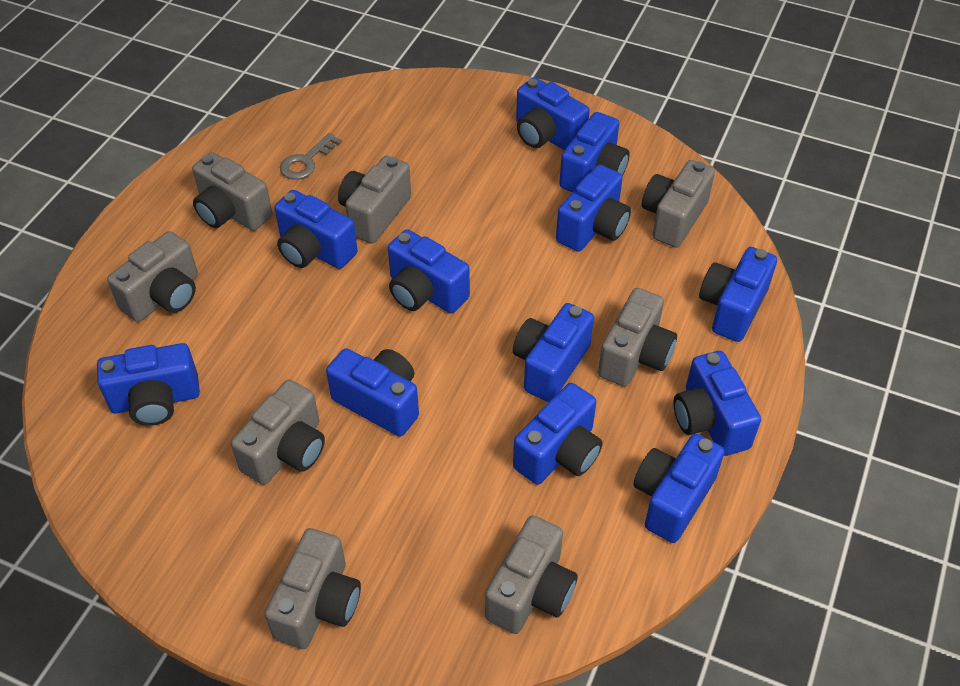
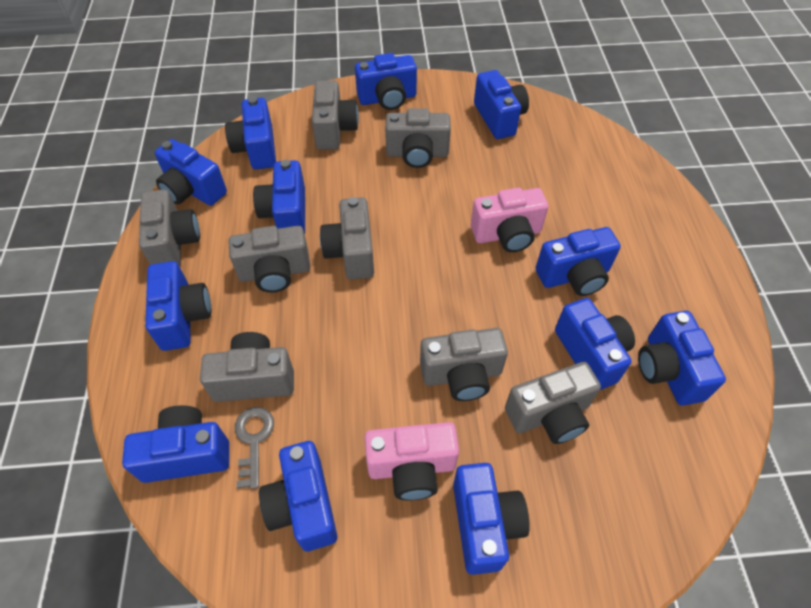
pink camera: 0 -> 2

